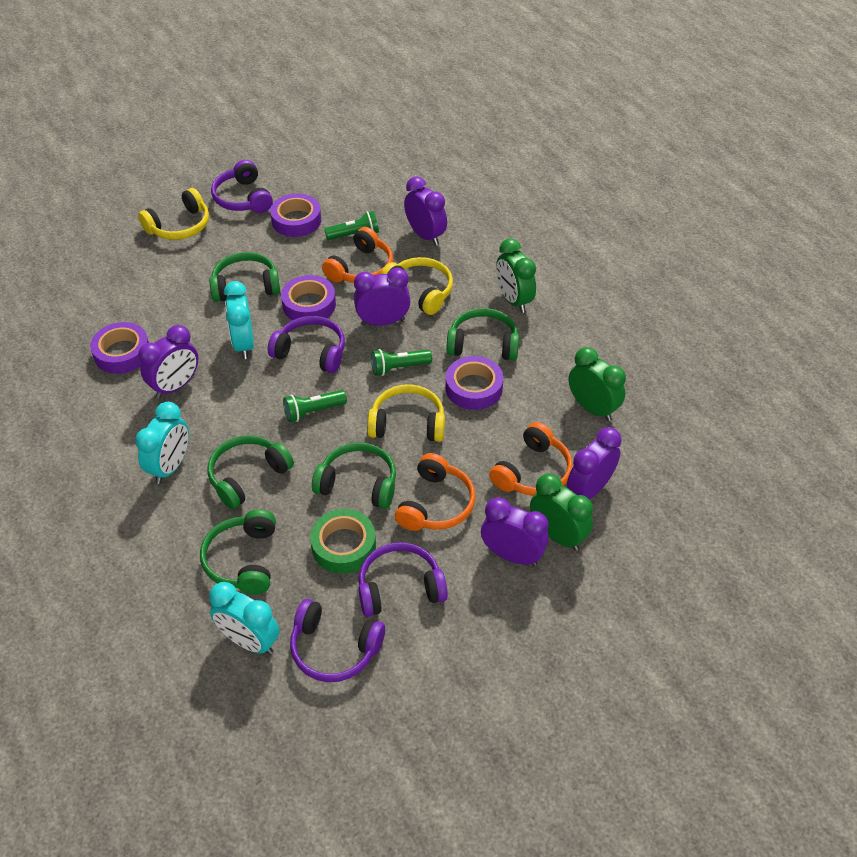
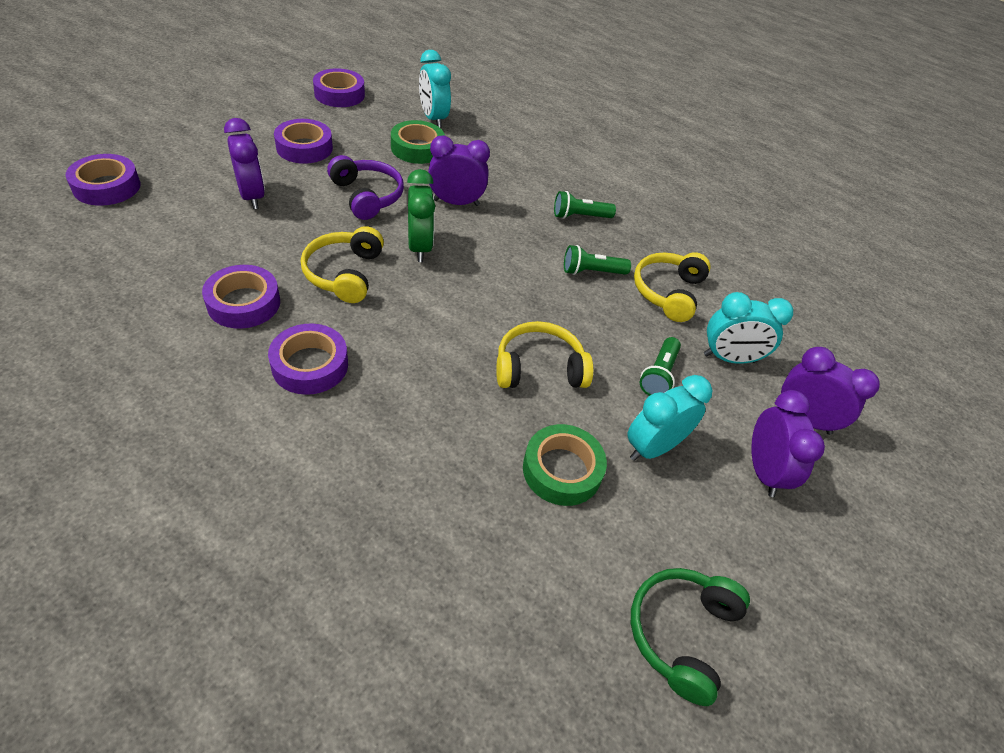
green clock: 3 -> 1
green headphones: 5 -> 1
green tape: 1 -> 2
orange headphones: 3 -> 0
purple clock: 5 -> 4
purple headphones: 4 -> 1
purple tape: 4 -> 5

